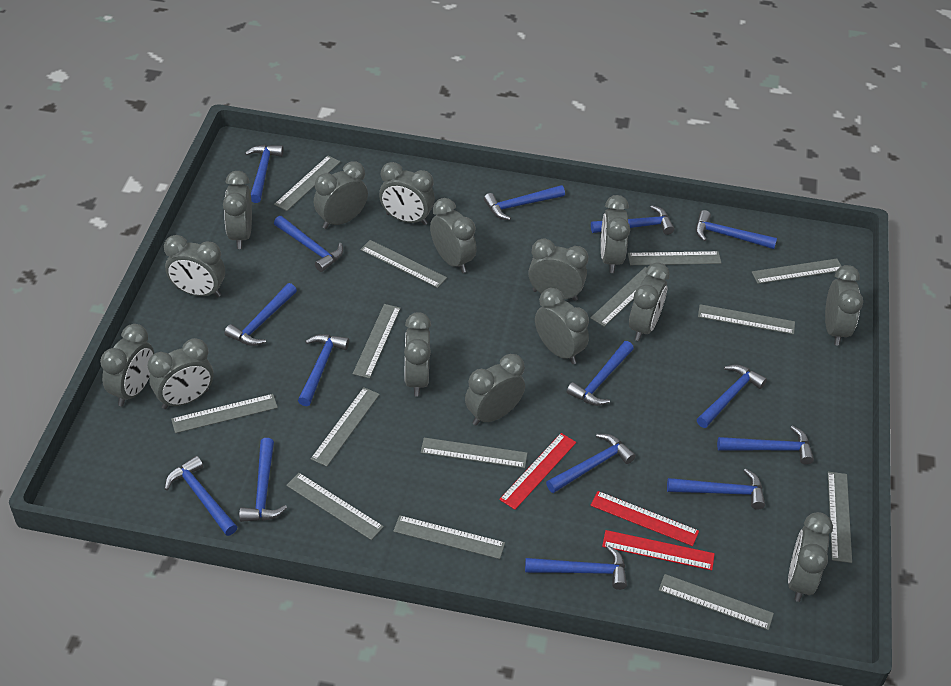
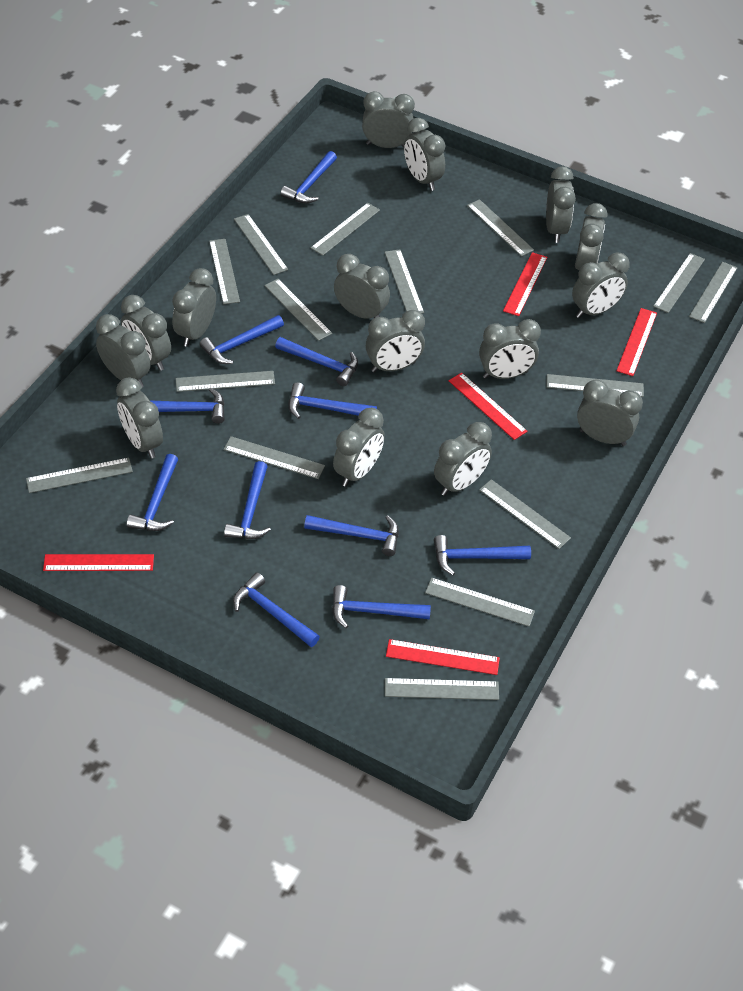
blue hammer: 15 -> 11
grey ruler: 14 -> 15
red ruler: 3 -> 5

